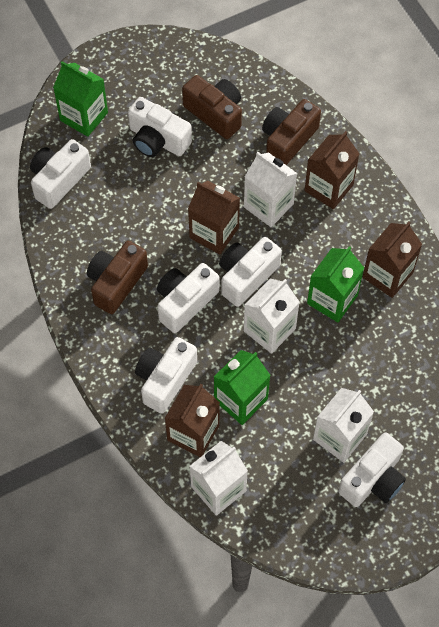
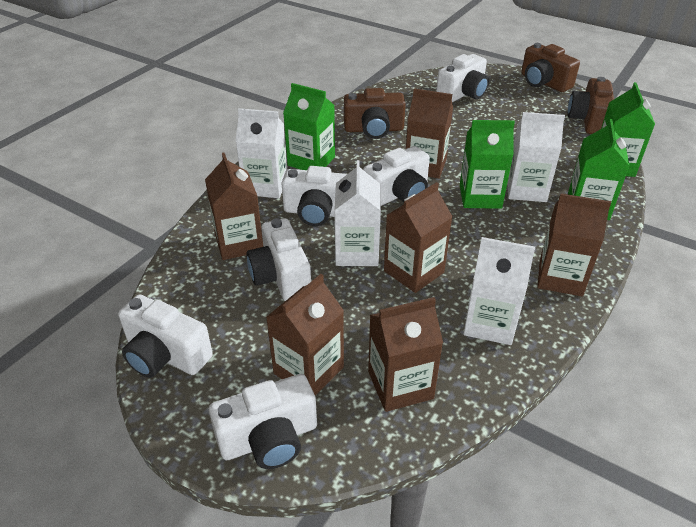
brown carton: 4 -> 6
green carton: 3 -> 4

